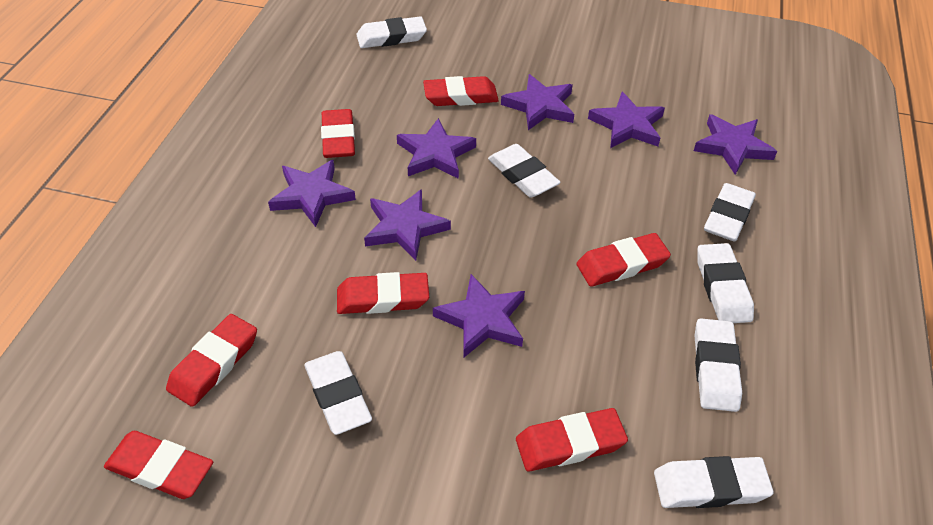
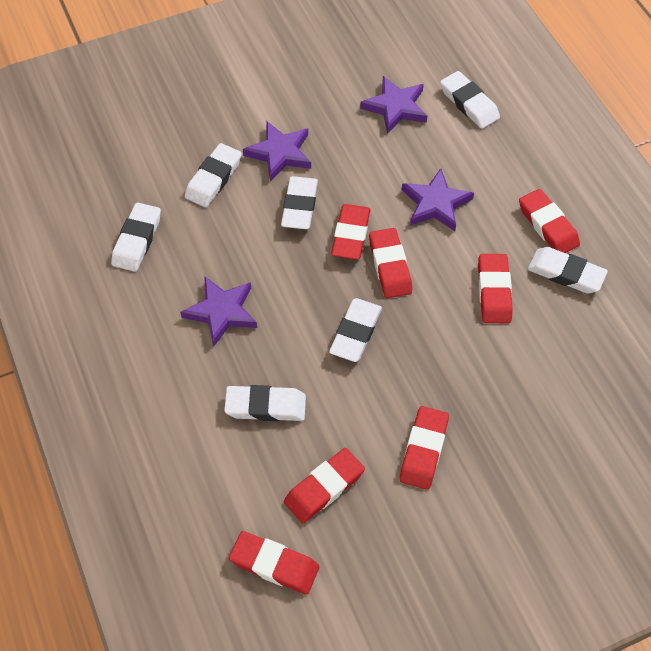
purple star: 7 -> 4

